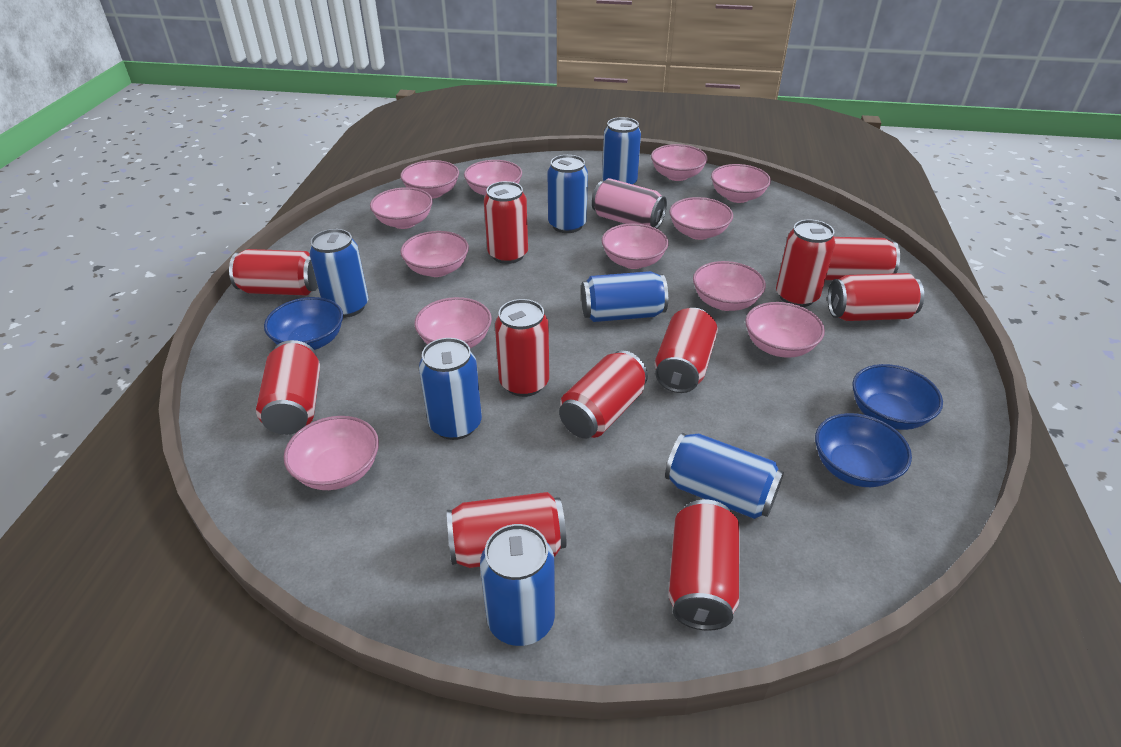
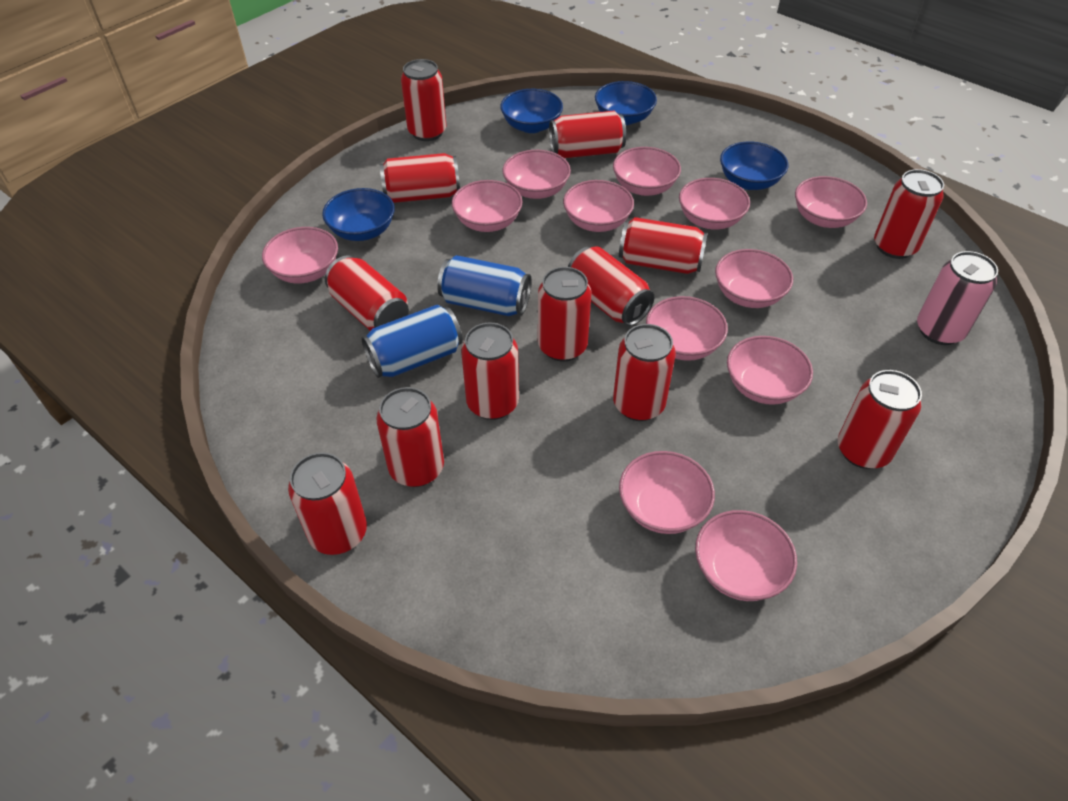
blue bowl: 3 -> 4
blue can: 7 -> 2
red can: 11 -> 13

